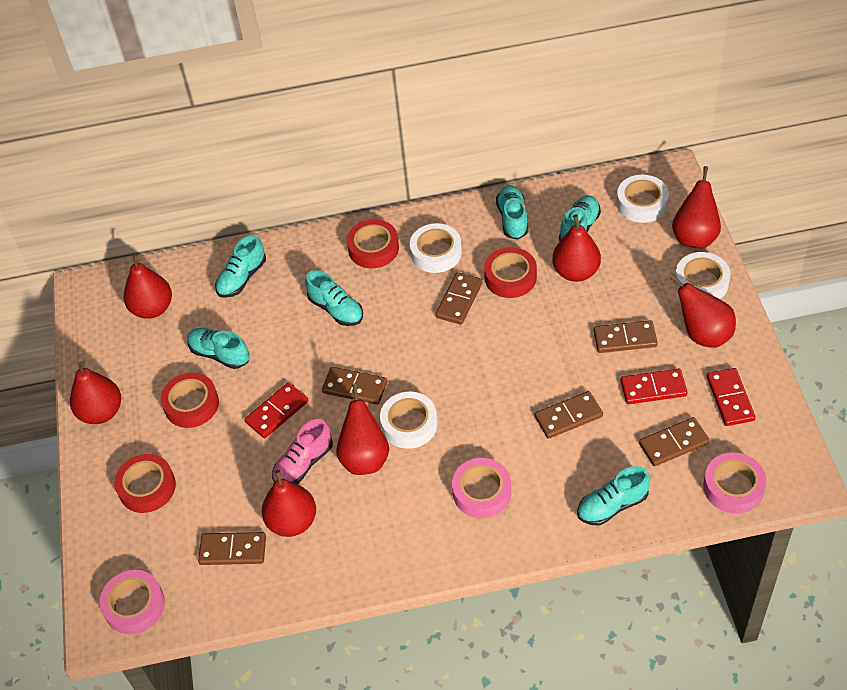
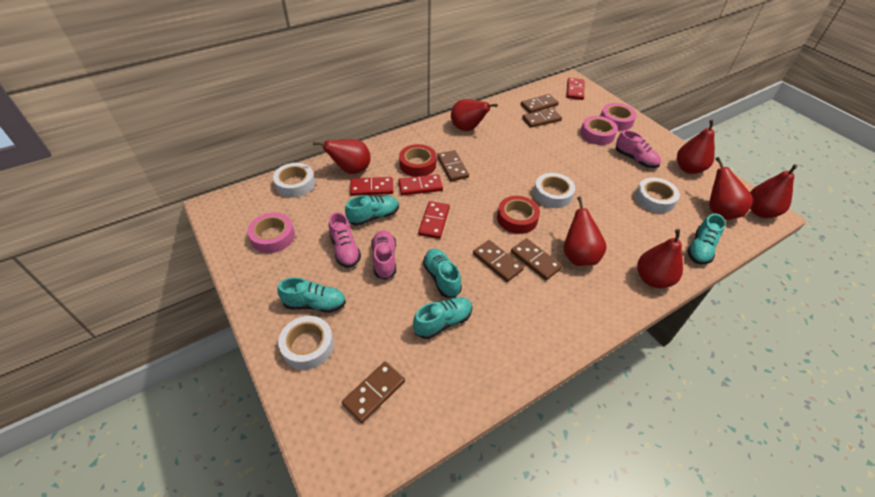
pink shoe: 1 -> 3
red domino: 3 -> 4
red tape: 4 -> 2
turquoise shoe: 6 -> 5

